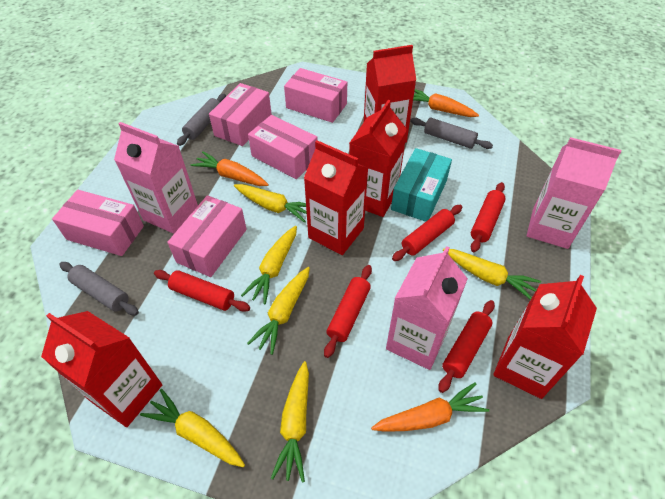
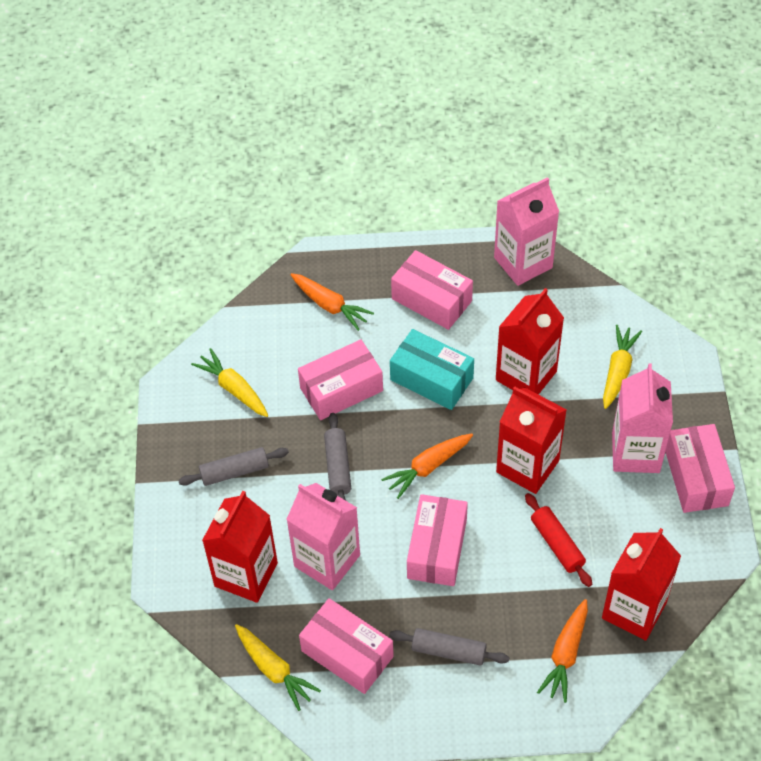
red carton: 5 -> 4
red rolling pin: 5 -> 1
yellow carrot: 6 -> 3

